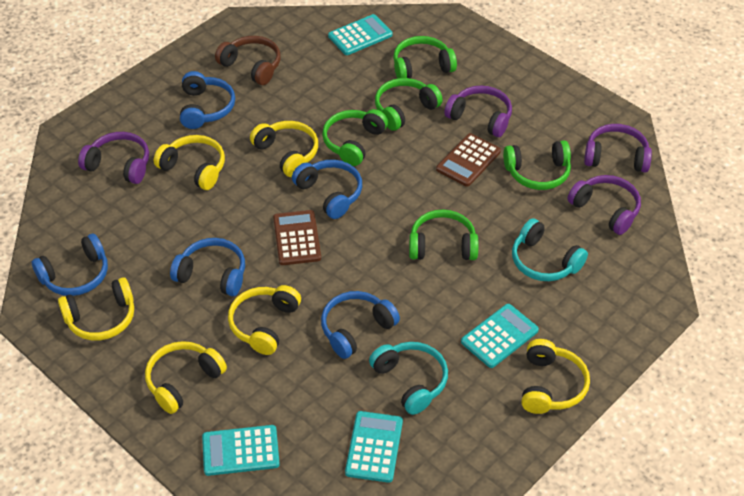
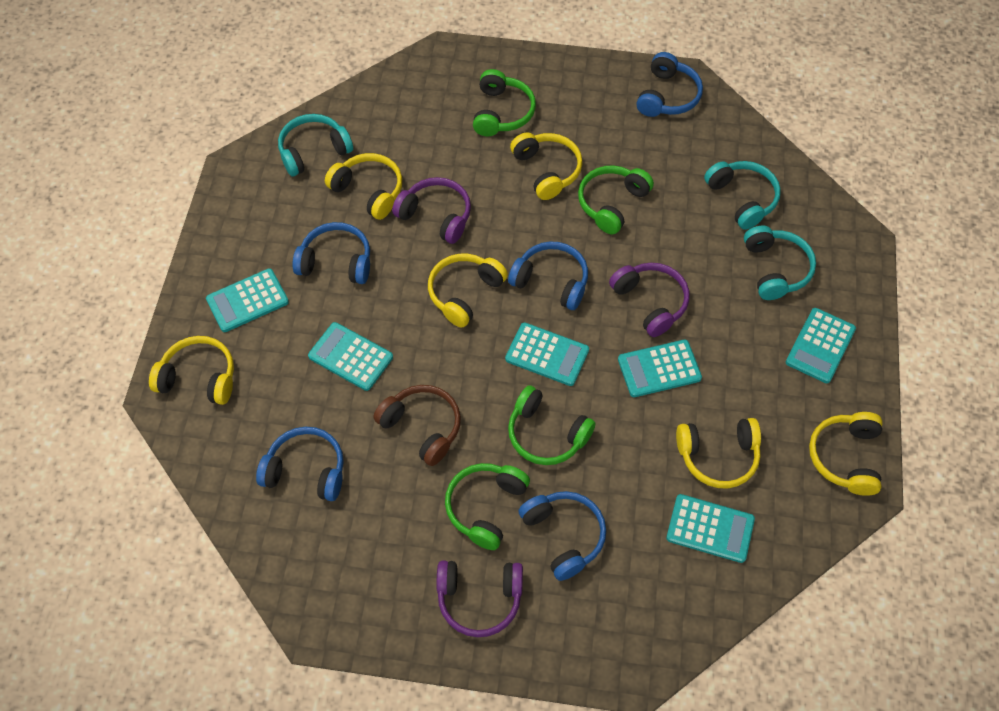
brown calculator: 2 -> 0
green headphones: 5 -> 4
purple headphones: 4 -> 3
turquoise calculator: 4 -> 6
turquoise headphones: 2 -> 3

